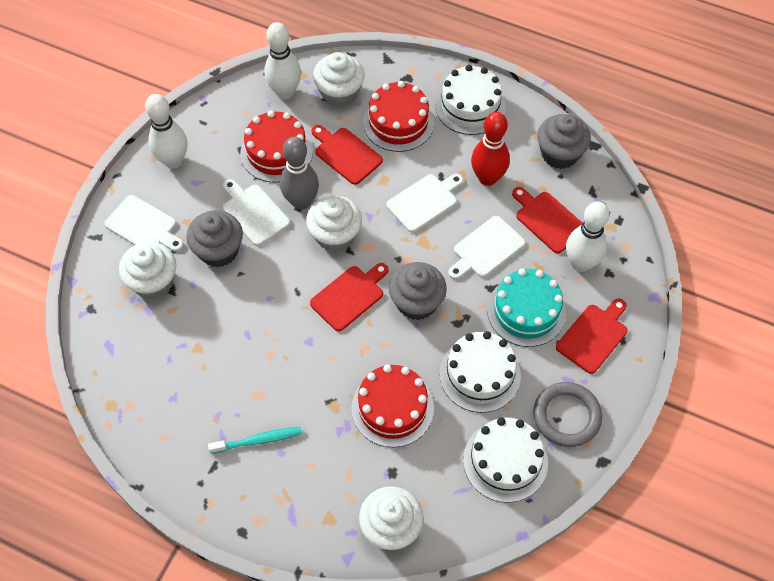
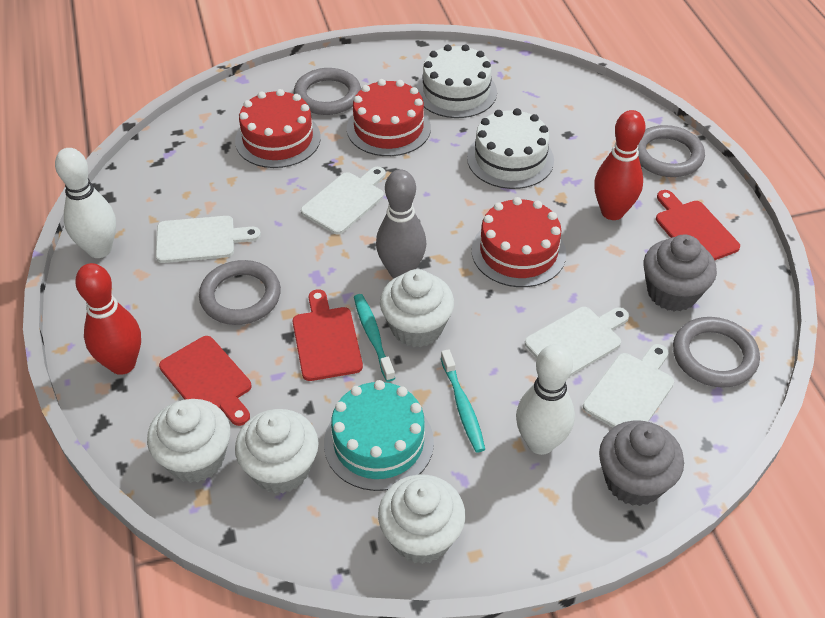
grey cupcake: 3 -> 2
grey ring: 1 -> 4
red bowling pin: 1 -> 2
red cutting board: 4 -> 3
turquoise toothbrush: 1 -> 2
white bowling pin: 3 -> 2
white cake: 3 -> 2

